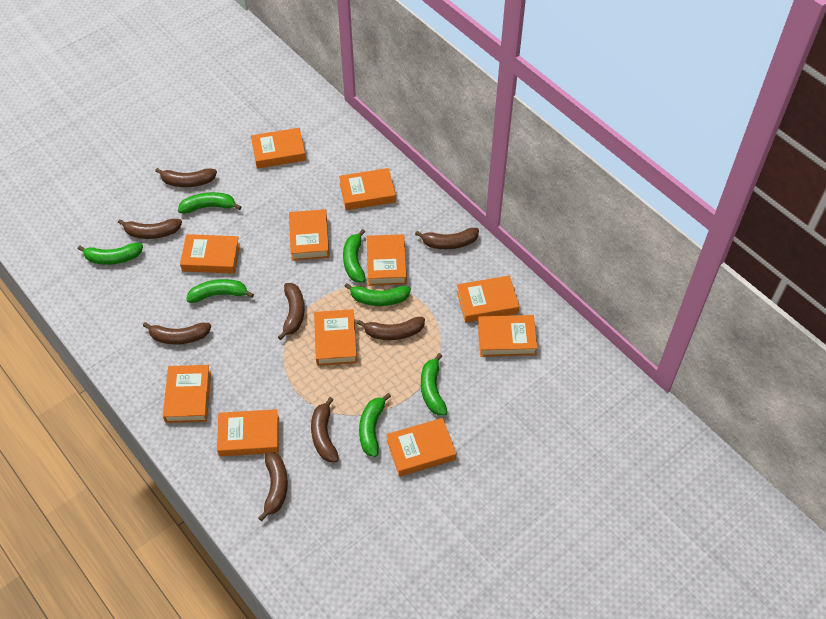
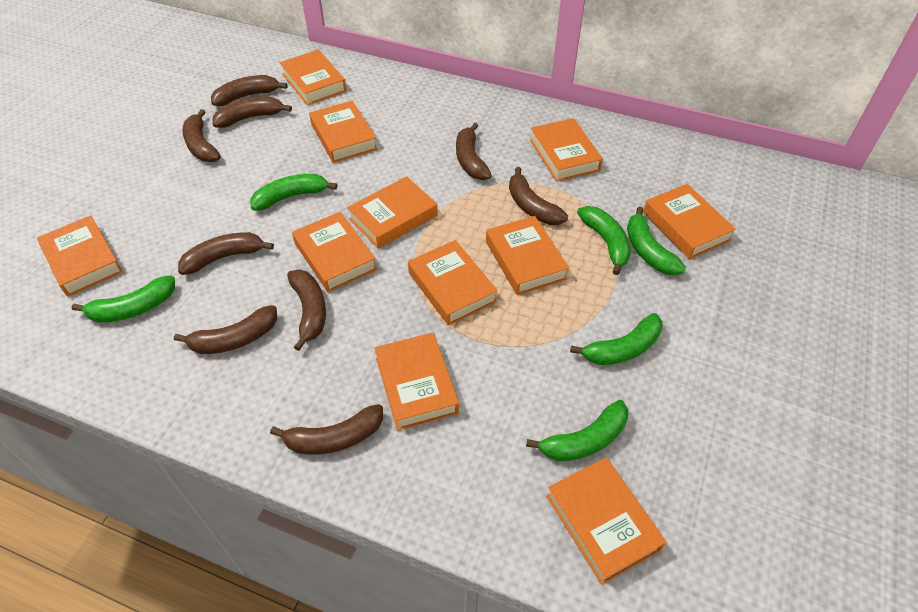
brown banana: 8 -> 9
green banana: 7 -> 6

